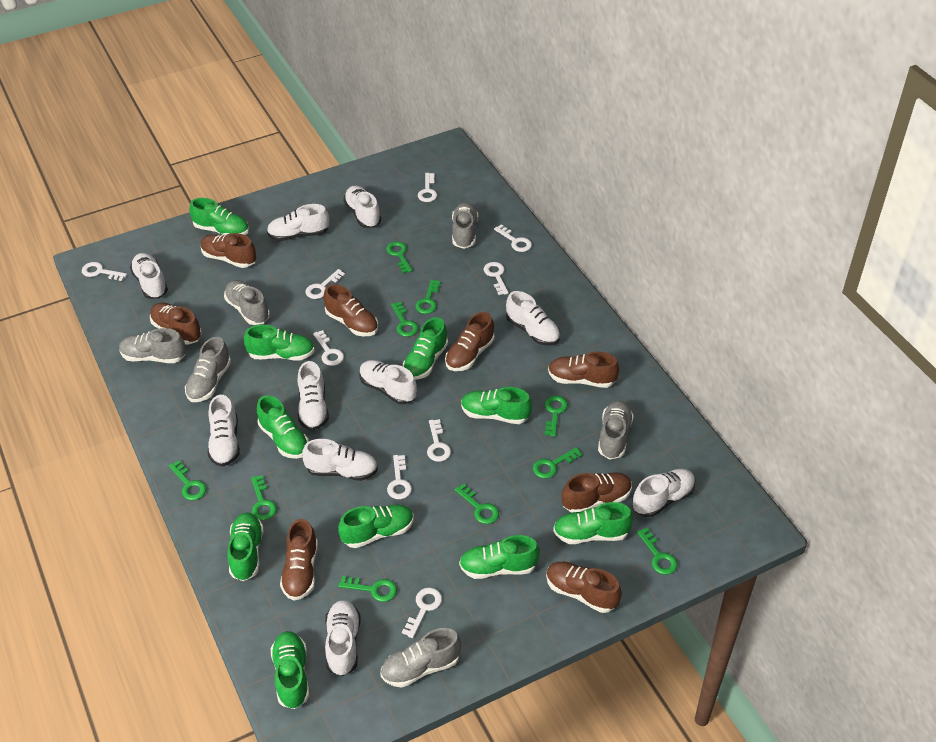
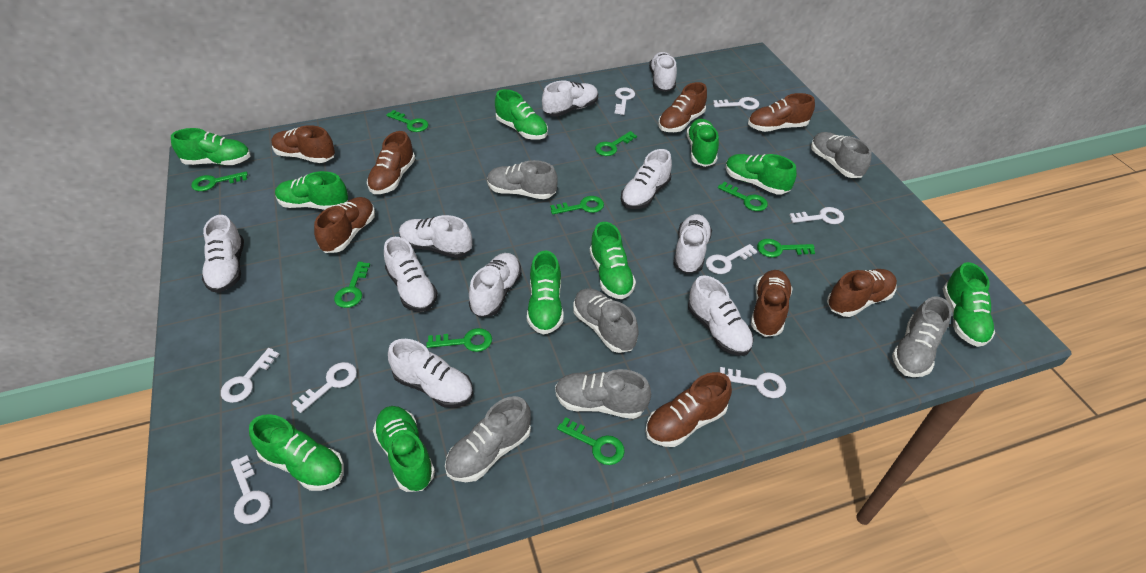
green key: 10 -> 9
white key: 9 -> 8

